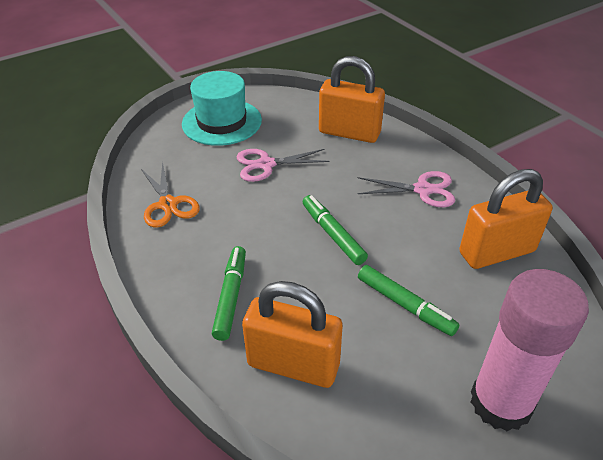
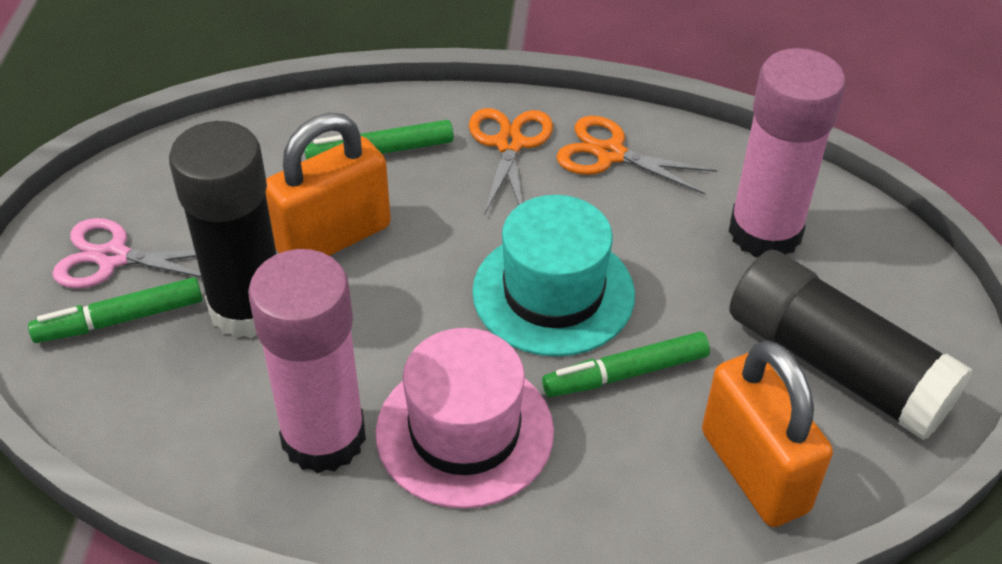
black glue stick: 0 -> 2
orange padlock: 3 -> 2
orange scissors: 1 -> 2
pink glue stick: 1 -> 2
pink hat: 0 -> 1
pink scissors: 2 -> 1

